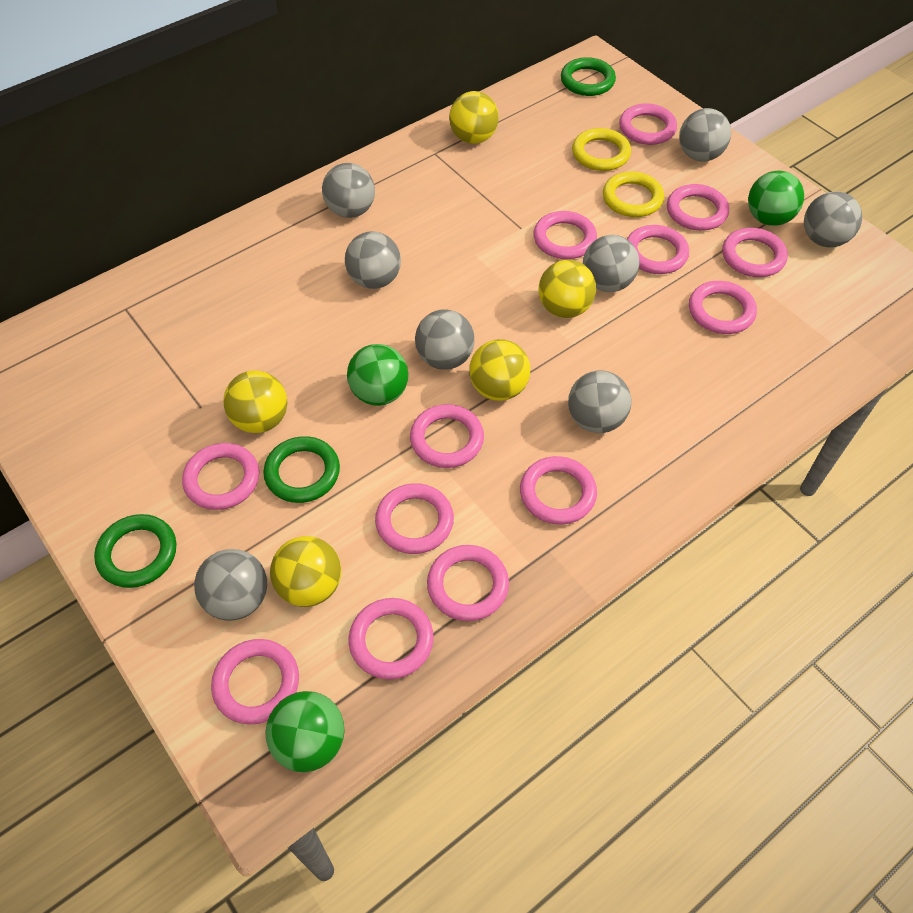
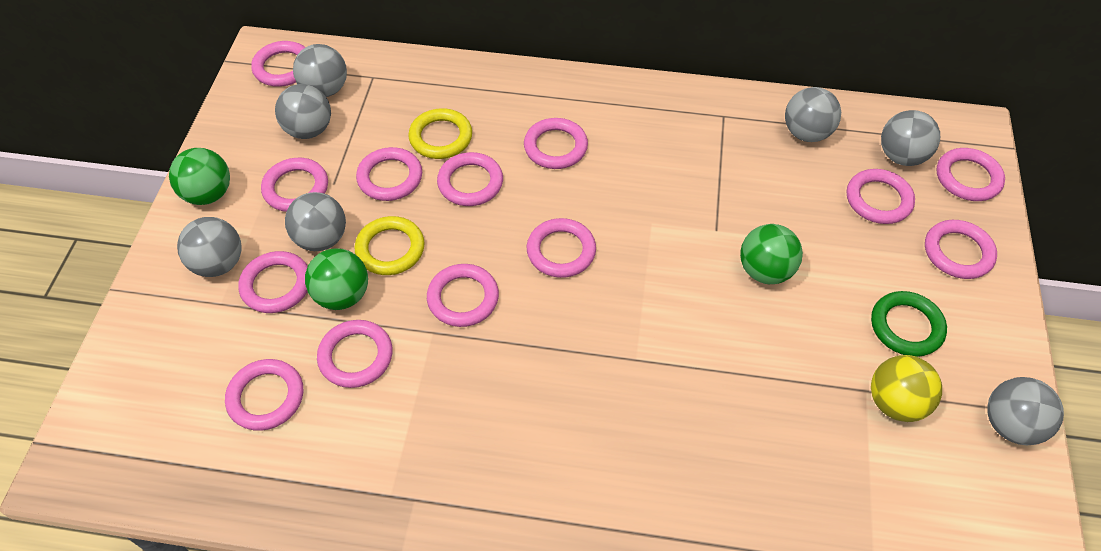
green ring: 3 -> 1
grey ball: 8 -> 7
yellow ball: 5 -> 1

